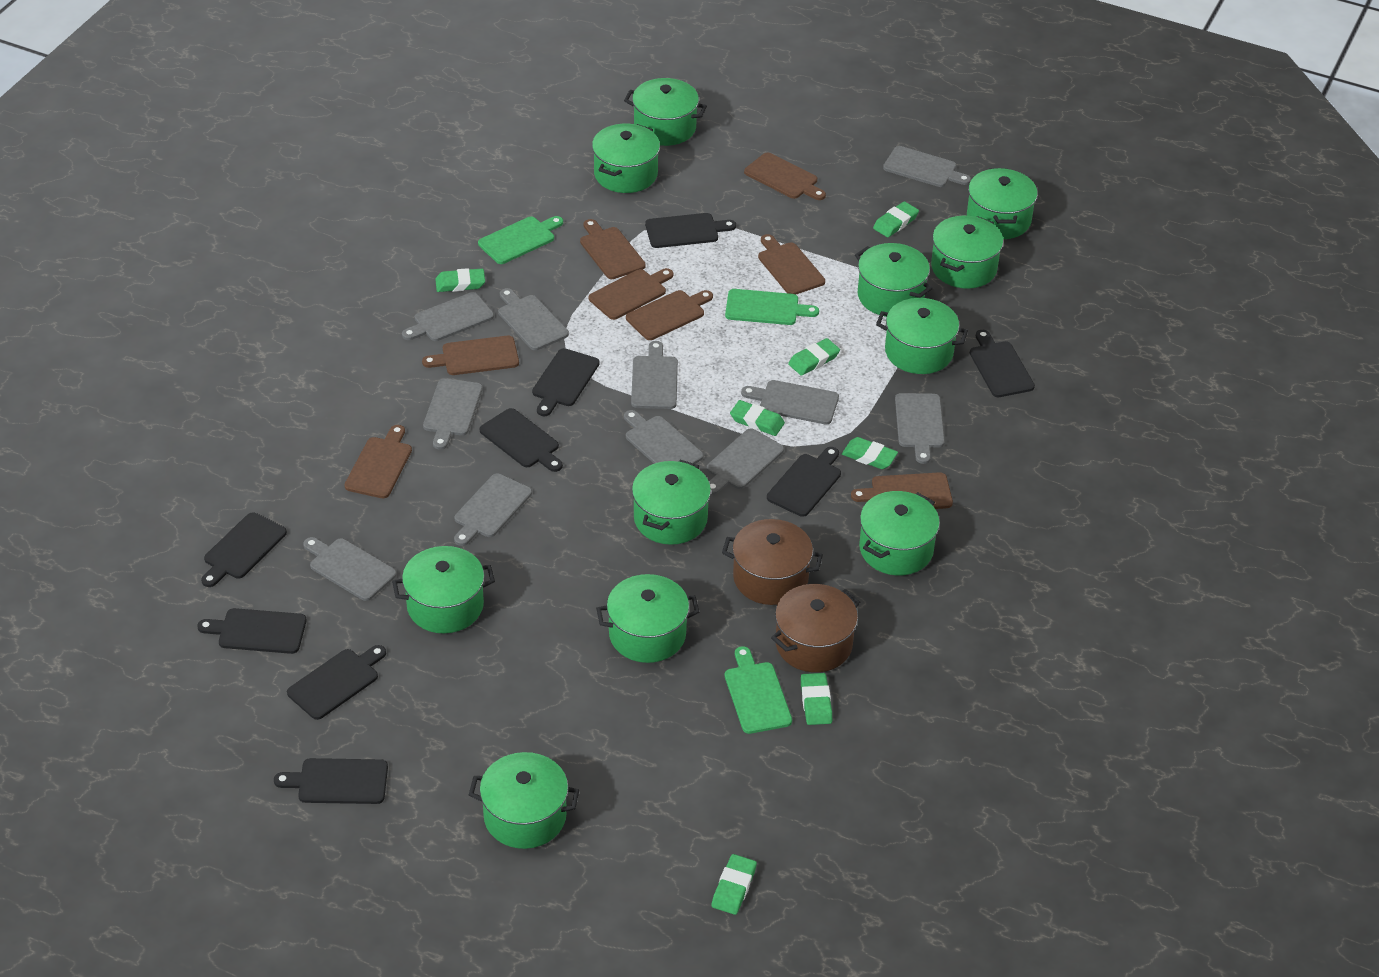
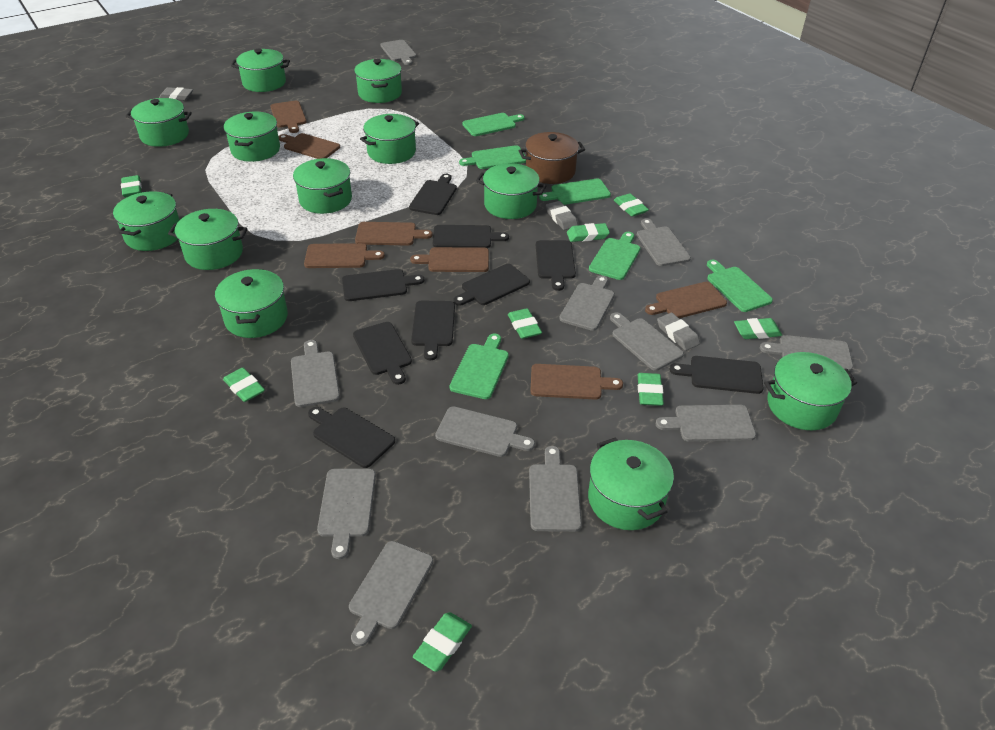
brown cutting board: 8 -> 7
brown pot: 2 -> 1
green cutting board: 3 -> 6
green eraser: 7 -> 8
green pot: 11 -> 12
grey eraser: 0 -> 3

